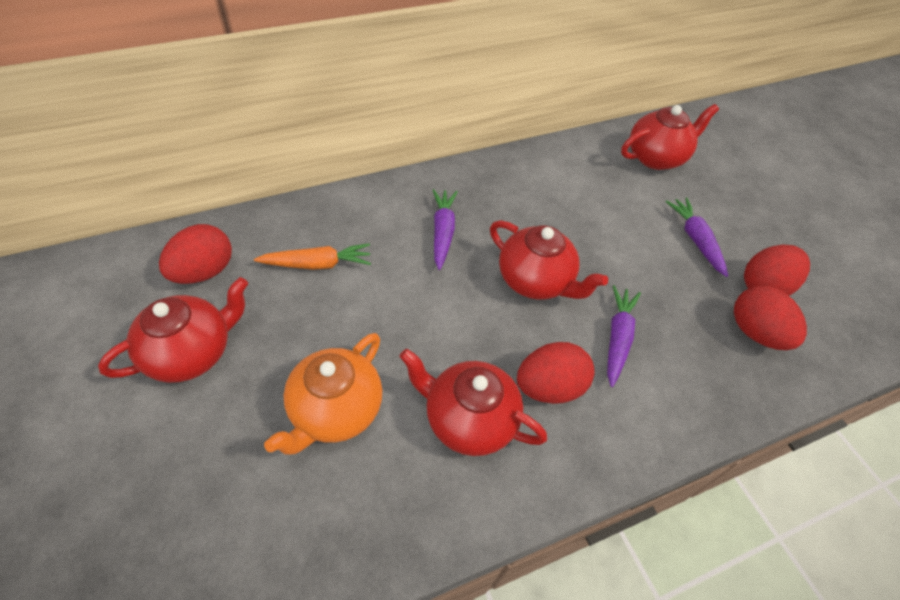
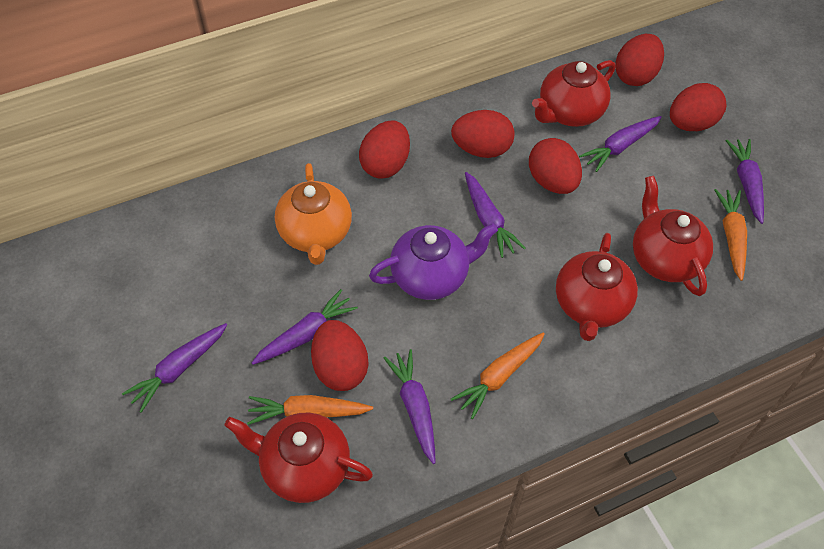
orange carrot: 1 -> 3
purple carrot: 3 -> 6
purple teapot: 0 -> 1
red egg: 4 -> 6

